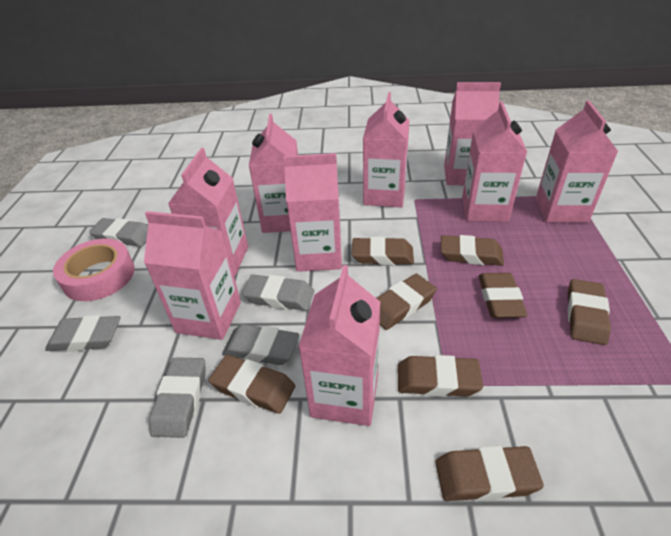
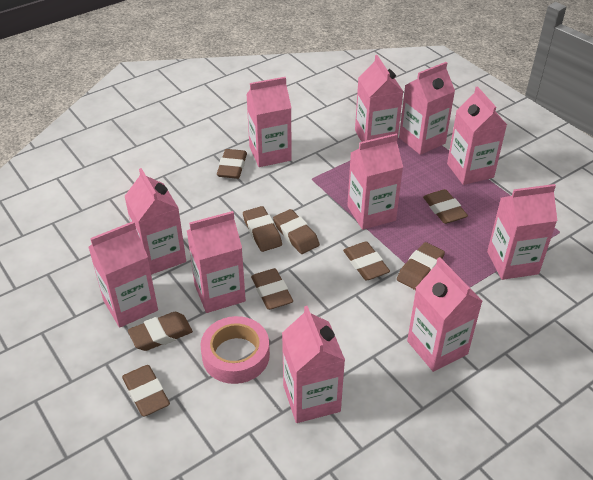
brown eraser: 8 -> 9
grey eraser: 5 -> 0
pink carton: 9 -> 11

